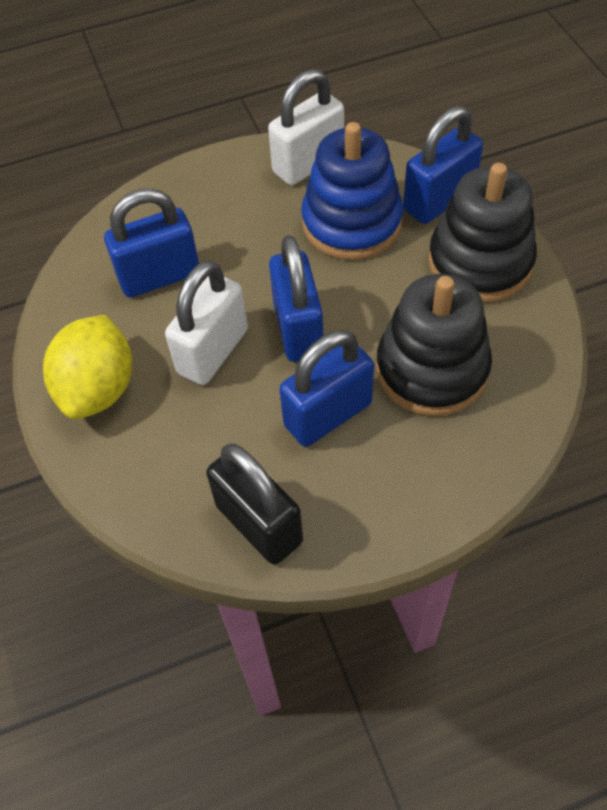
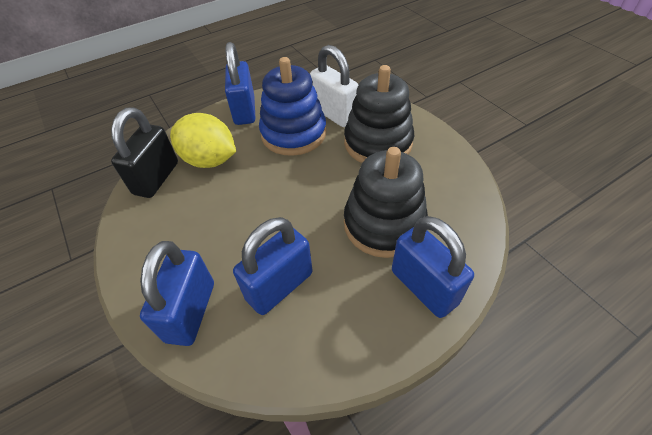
white padlock: 2 -> 1

